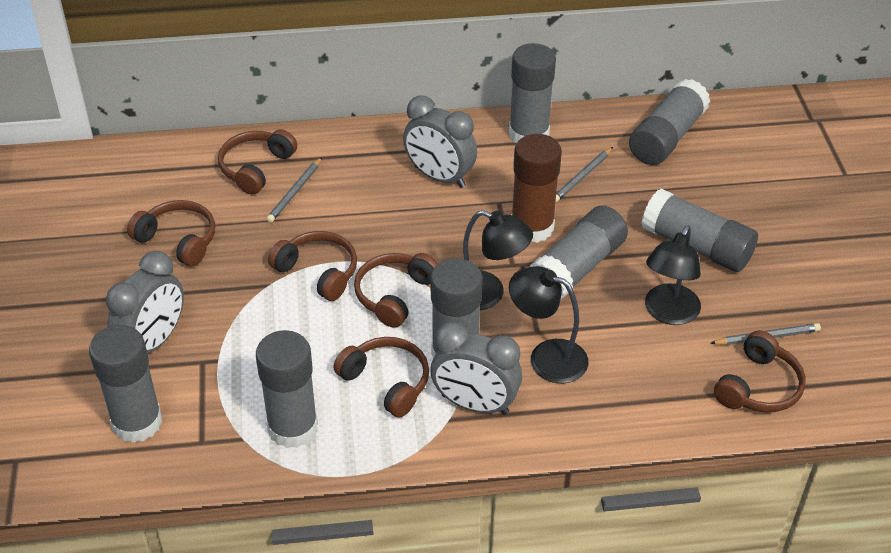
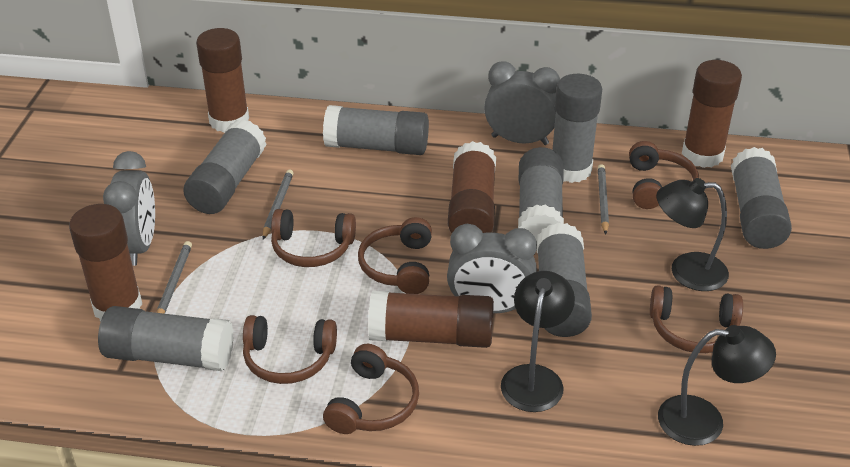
brown glue stick: 1 -> 5

